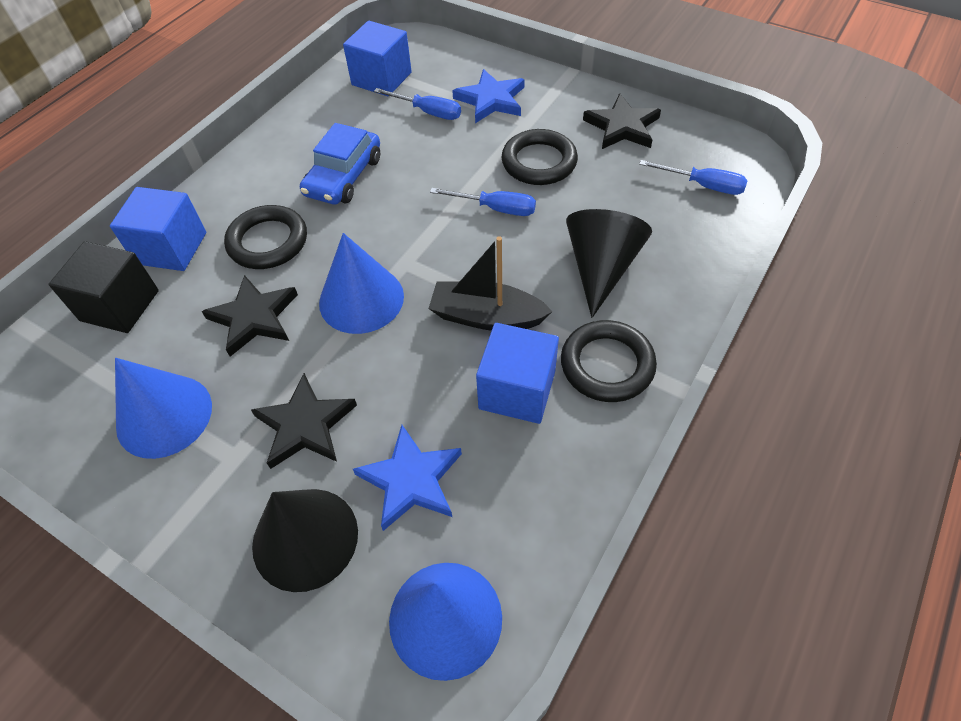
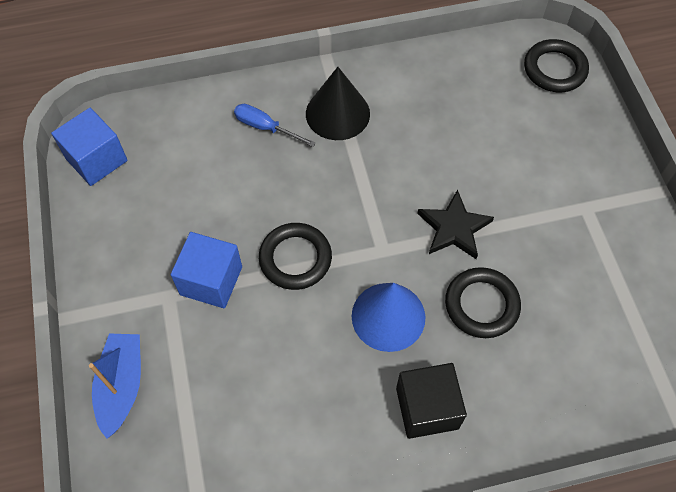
black boat: 1 -> 0
black cone: 2 -> 1
black star: 3 -> 1
blue boat: 0 -> 1
blue car: 1 -> 0
blue cone: 3 -> 1
blue cube: 3 -> 2
blue screwdriver: 3 -> 1
blue star: 2 -> 0

